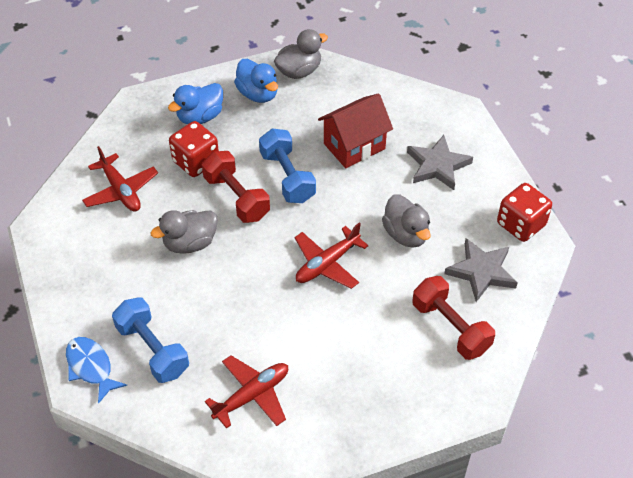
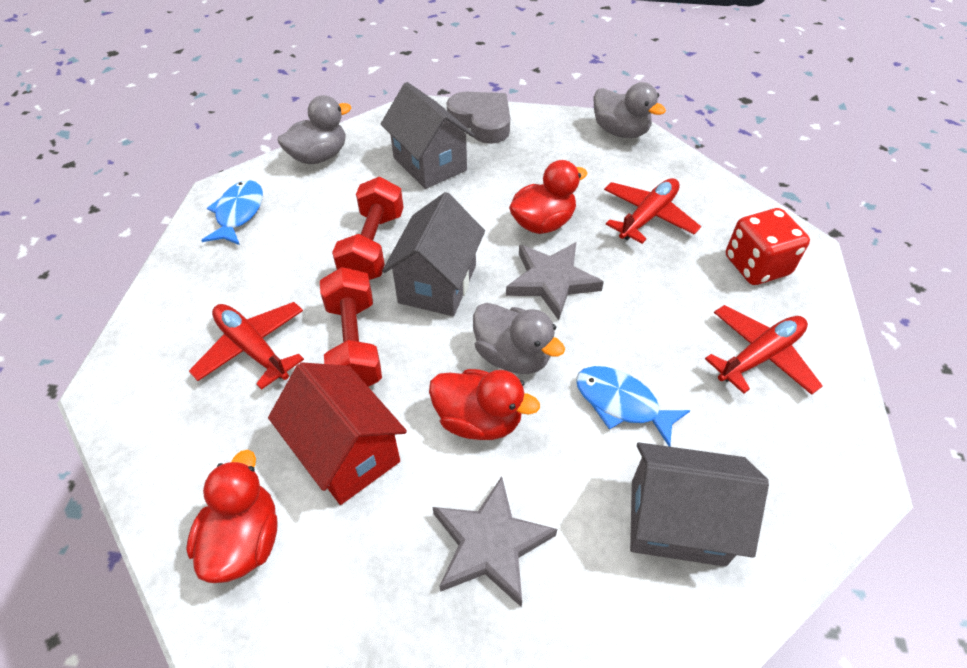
blue duck: 2 -> 0
blue dumbbell: 2 -> 0
blue fish: 1 -> 2
grey heart: 0 -> 1
grey house: 0 -> 3
red dice: 2 -> 1
red duck: 0 -> 3

